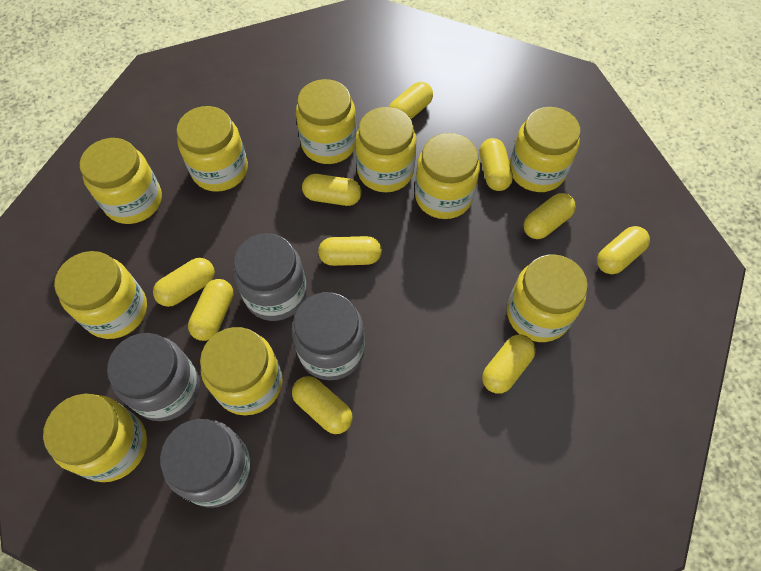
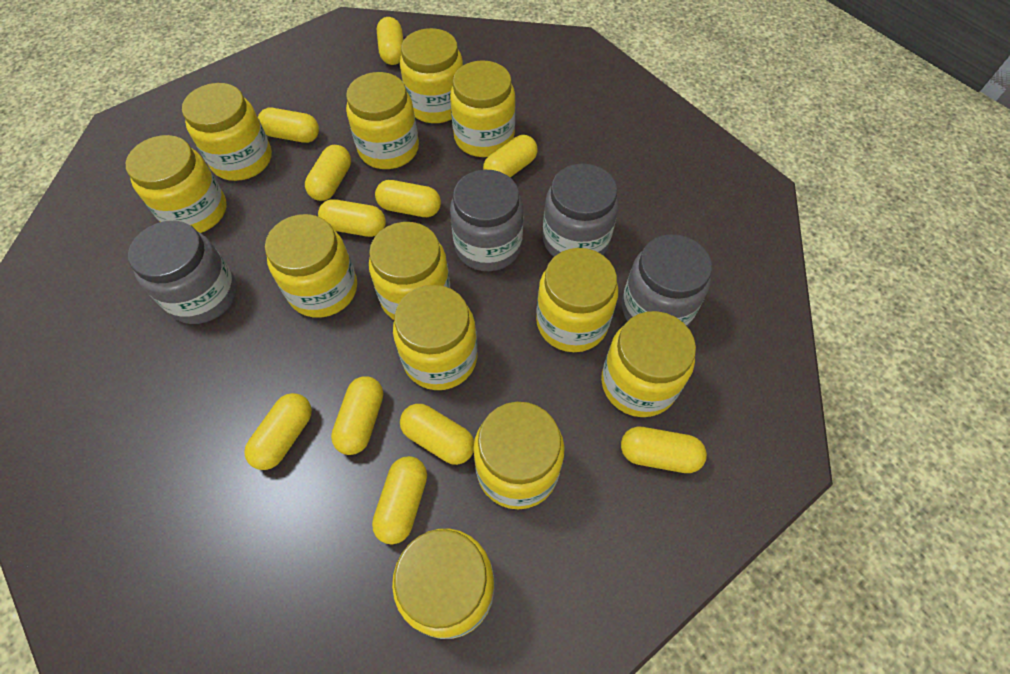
yellow capsule: 10 -> 11
yellow jar: 10 -> 12

